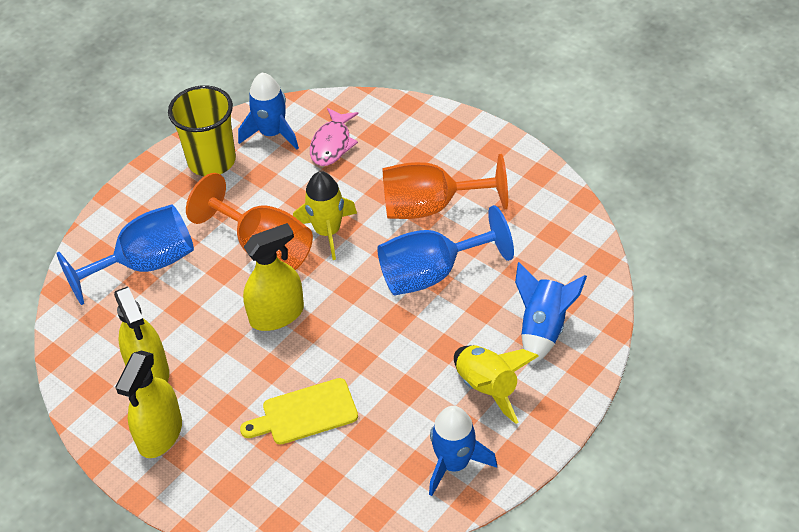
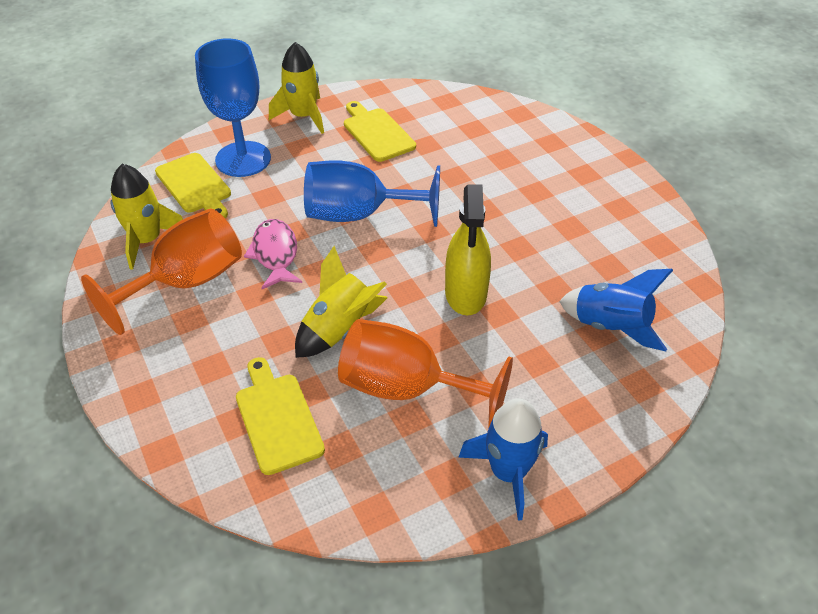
blue rocket: 3 -> 2
yellow cup: 1 -> 0
yellow cutting board: 1 -> 3
yellow rocket: 2 -> 3
yellow spray bottle: 3 -> 1

